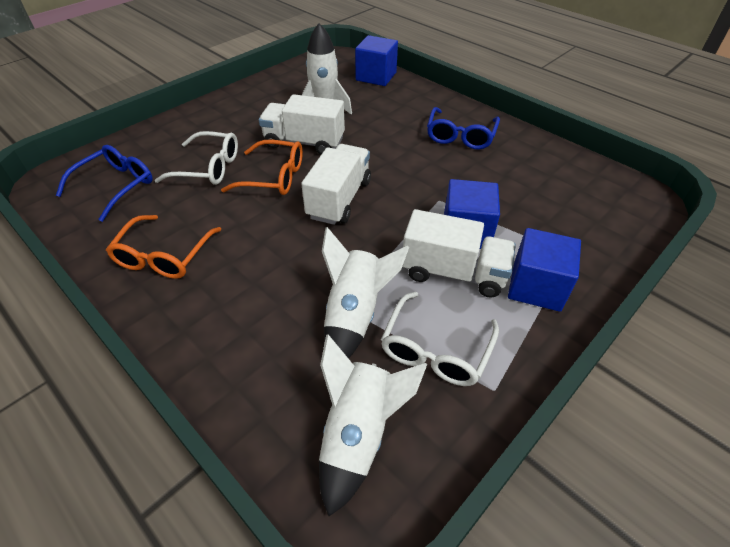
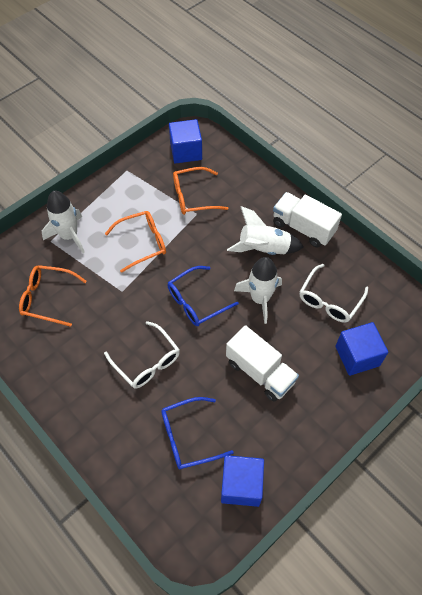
orange glasses: 2 -> 3
white truck: 3 -> 2

